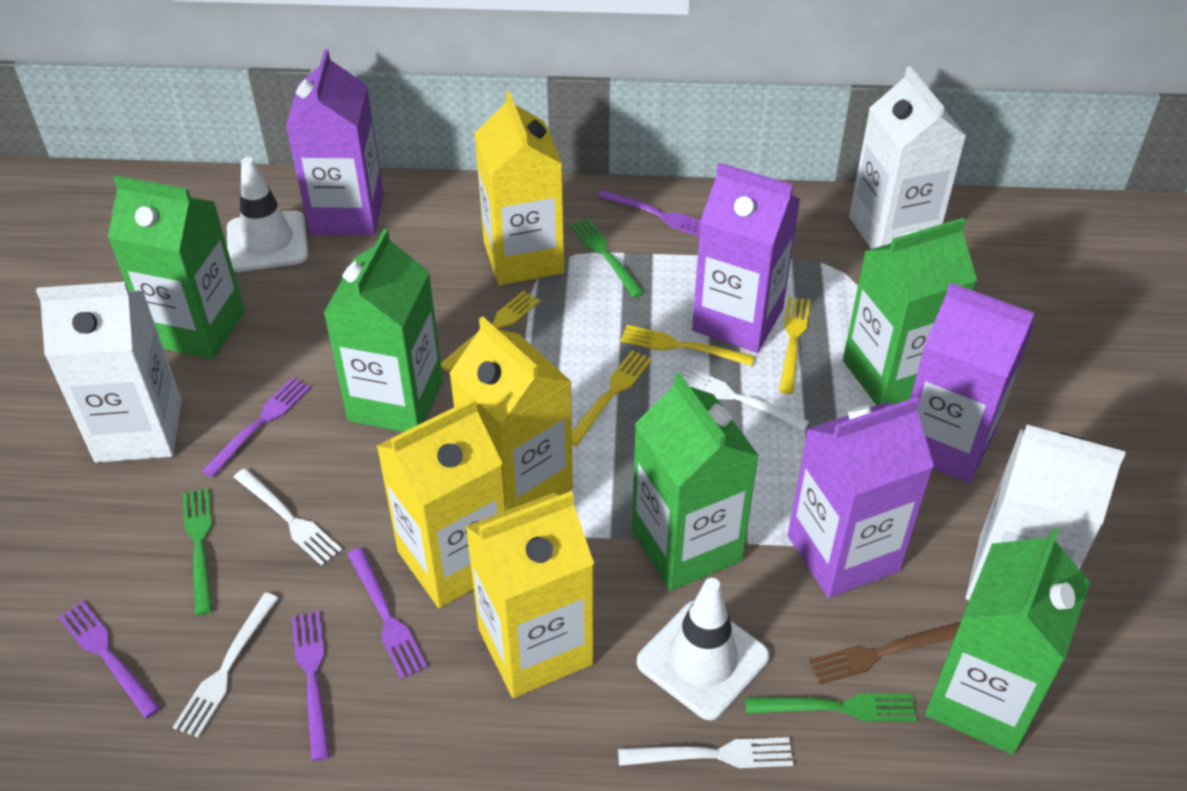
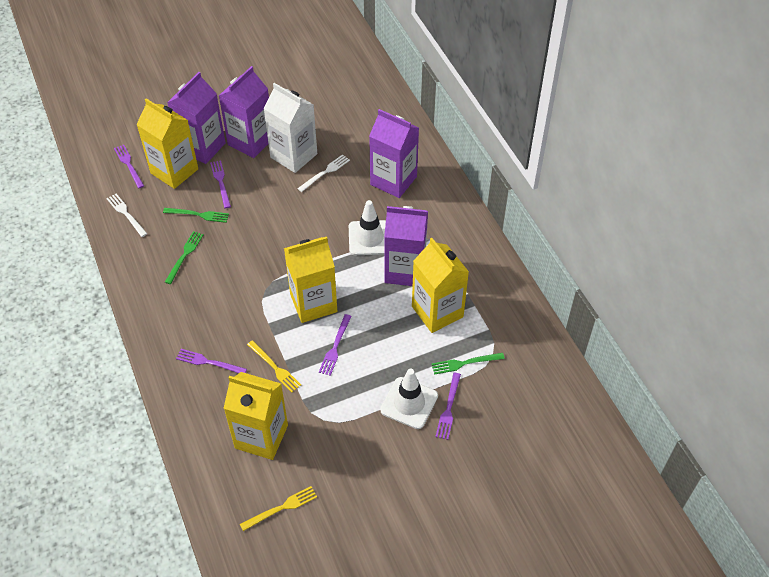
brown fork: 1 -> 0
green carton: 5 -> 0
white carton: 3 -> 1
white fork: 4 -> 2
yellow fork: 4 -> 2

